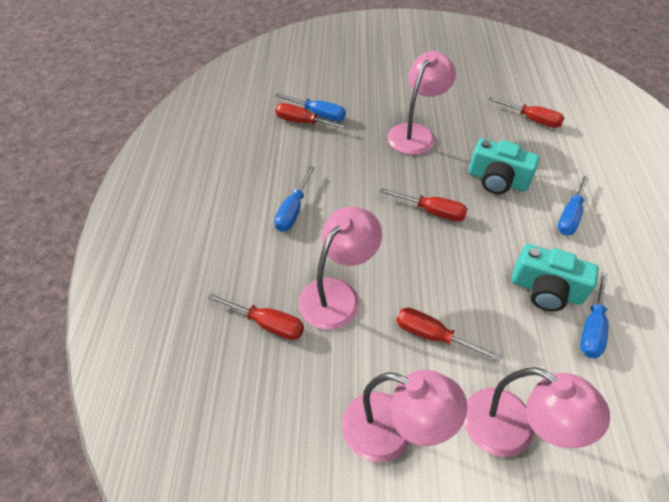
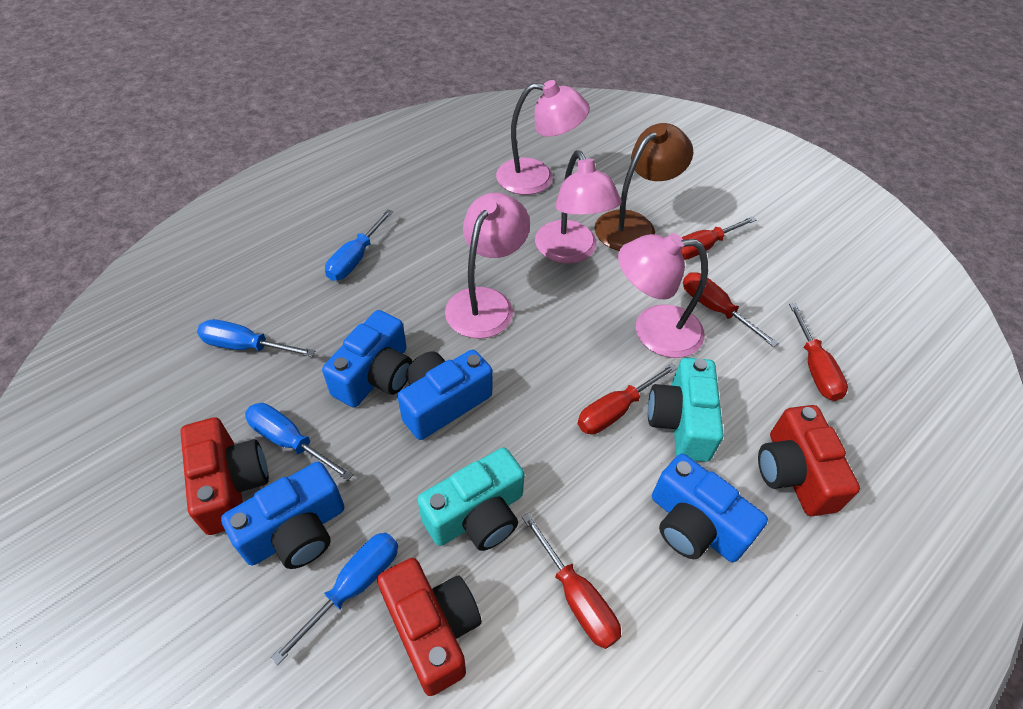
blue camera: 0 -> 4
brown lamp: 0 -> 1
red camera: 0 -> 3

